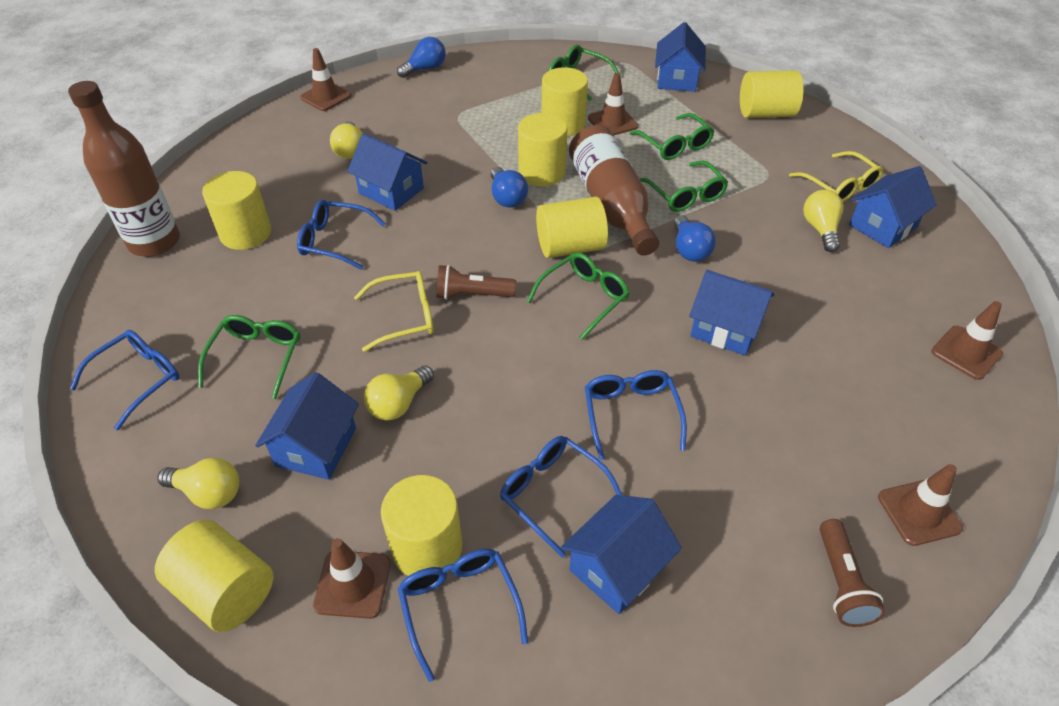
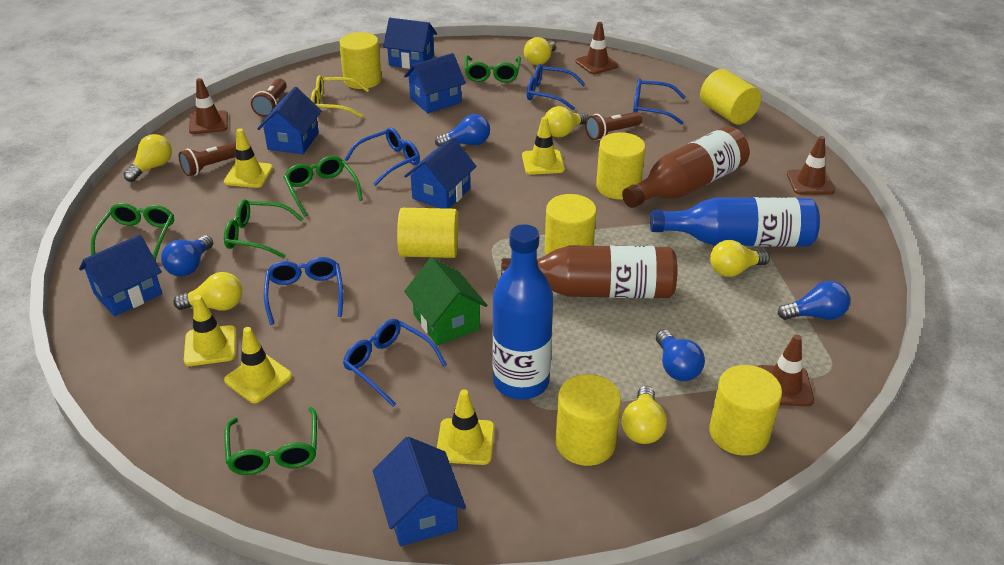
blue bottle: 0 -> 2
blue light bulb: 3 -> 4
brown flashlight: 2 -> 3
brown traffic cone: 5 -> 4
green house: 0 -> 1
yellow glasses: 2 -> 1
yellow light bulb: 4 -> 6
yellow traffic cone: 0 -> 5

